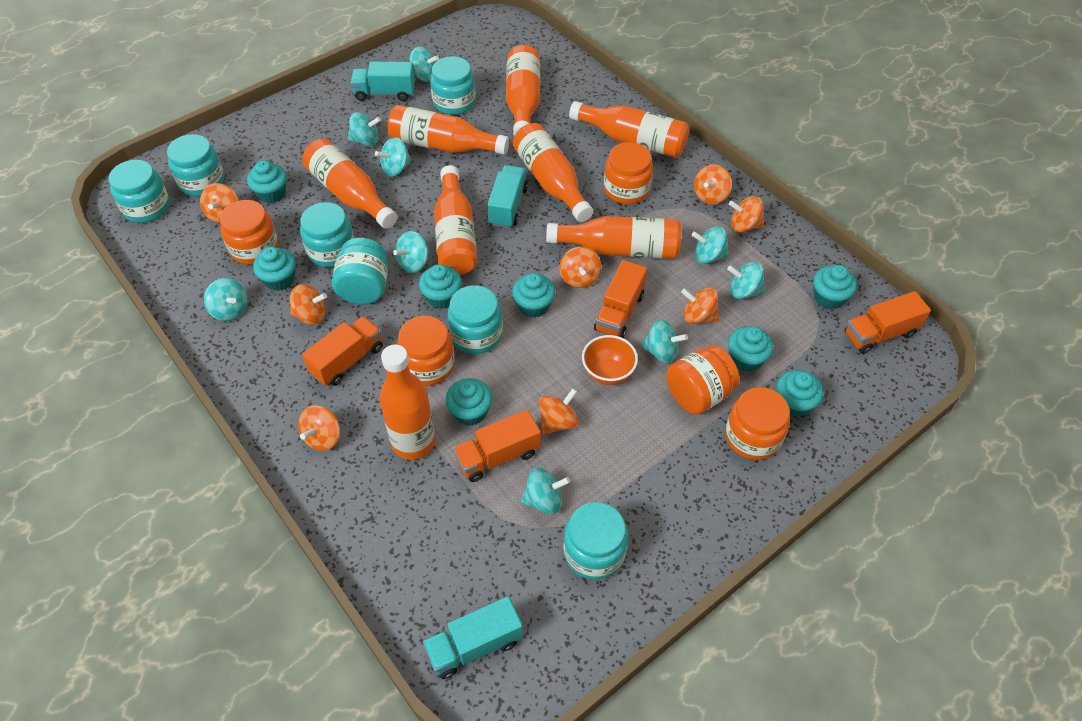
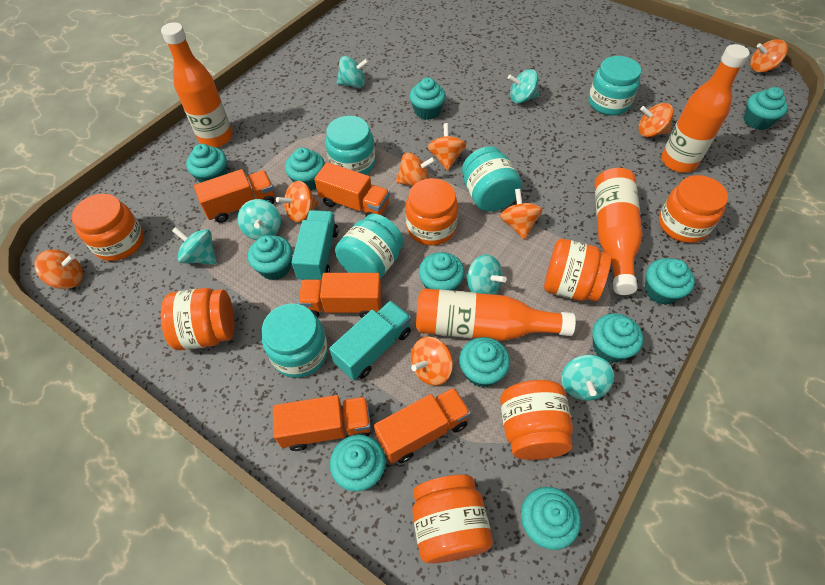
orange bottle: 8 -> 4
orange bowl: 1 -> 0
orange jar: 5 -> 7
orange truck: 4 -> 5
turquoise cupcake: 8 -> 11
turquoise jar: 7 -> 5
turquoise spinning top: 9 -> 6
turquoise truck: 3 -> 2

